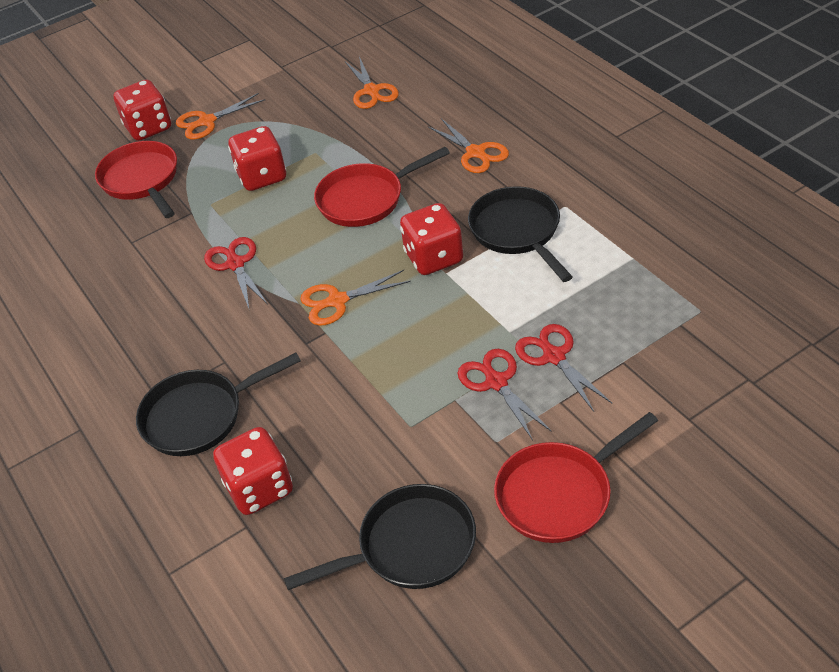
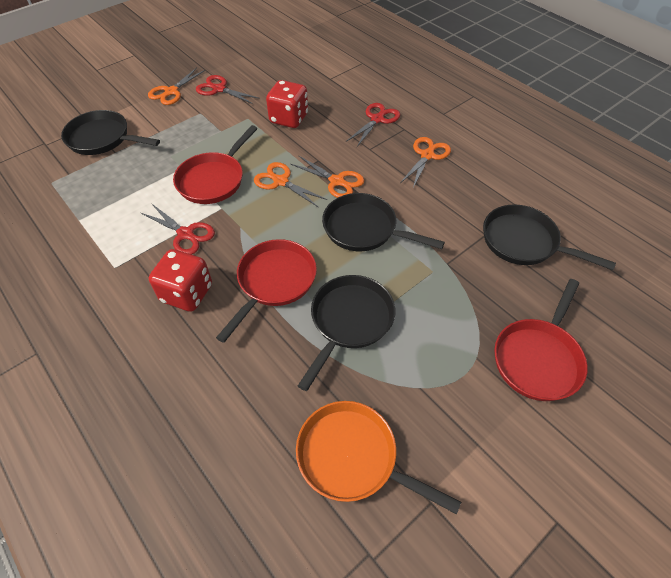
black pan: 3 -> 4
orange pan: 0 -> 1
red dice: 4 -> 2

